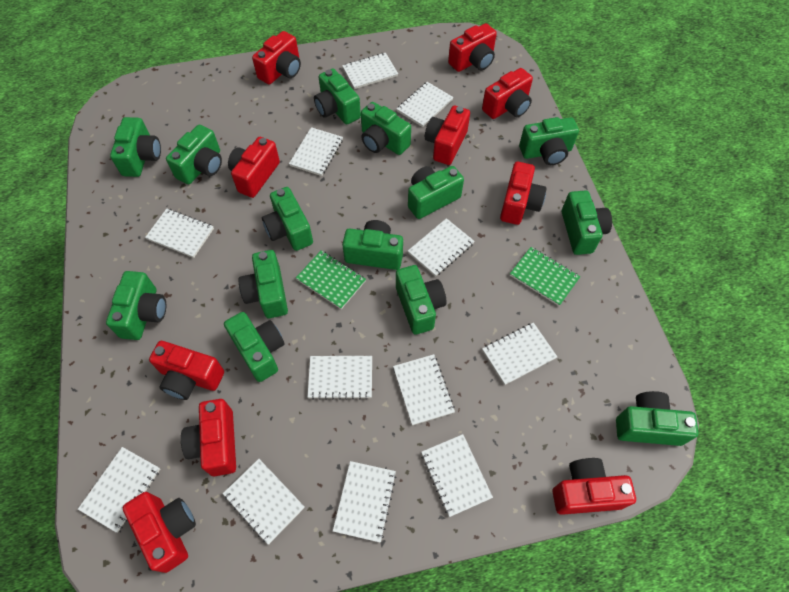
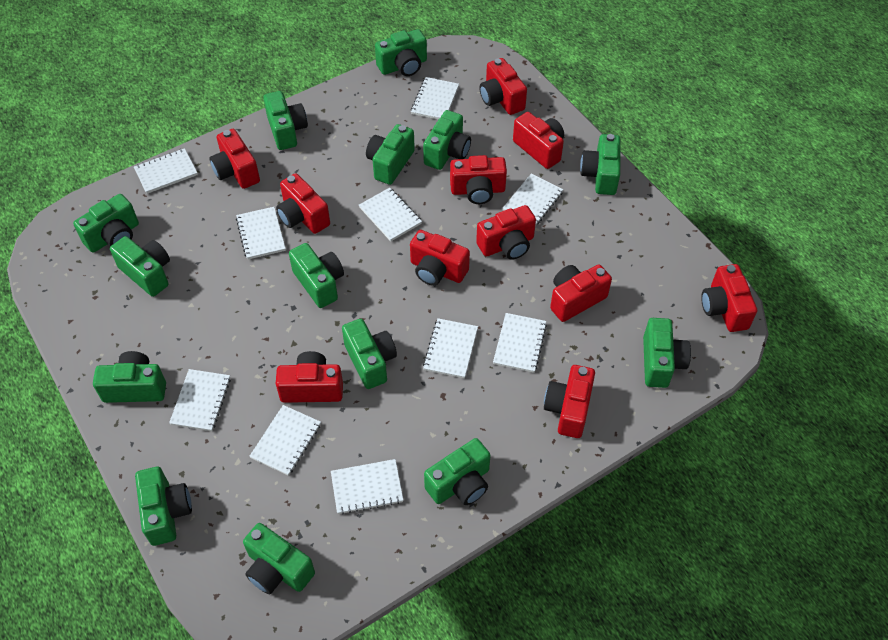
green notebook: 2 -> 0
red camera: 10 -> 11
white notebook: 12 -> 10

